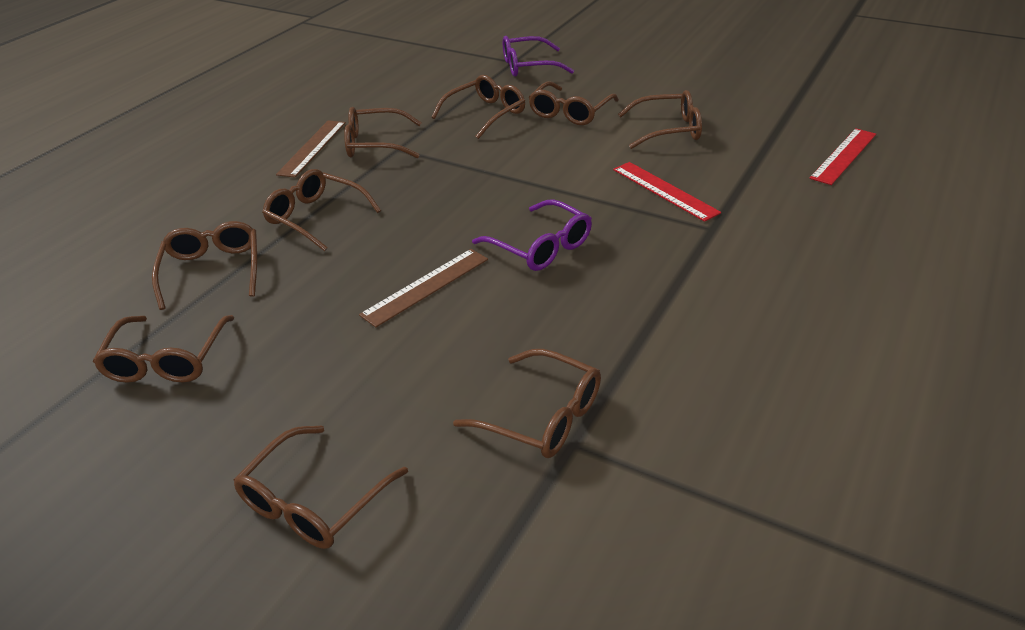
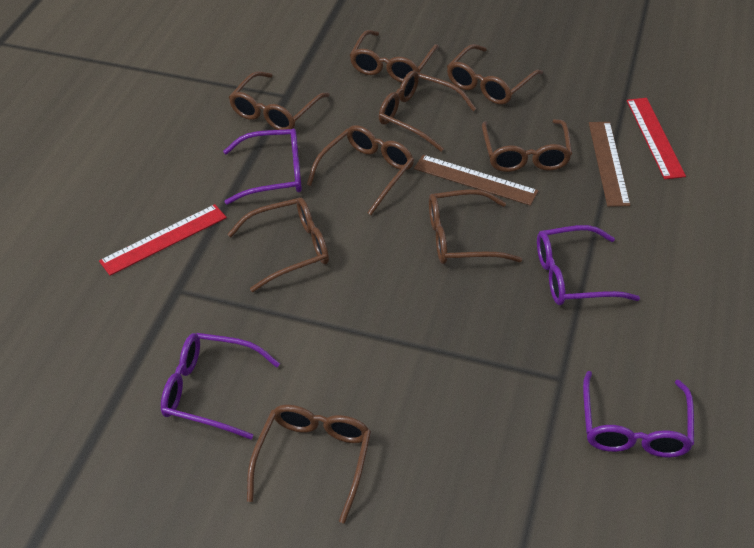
purple glasses: 2 -> 4

